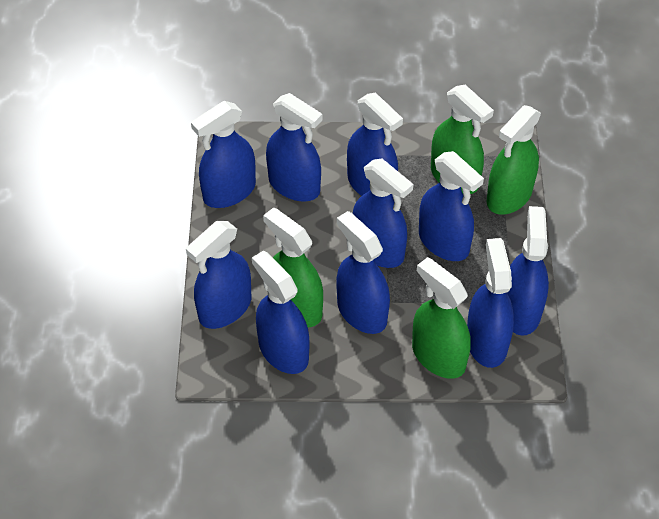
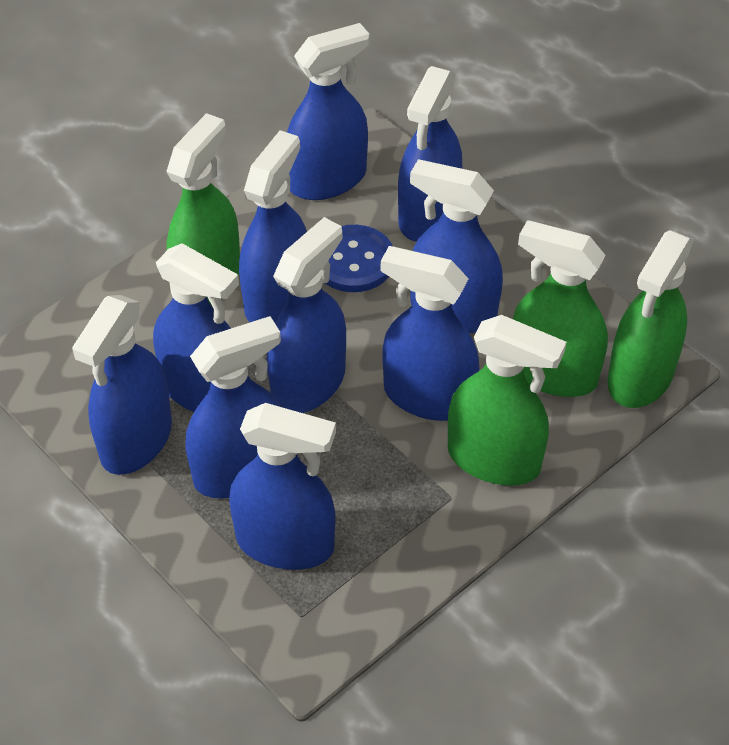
blue button: 0 -> 1

